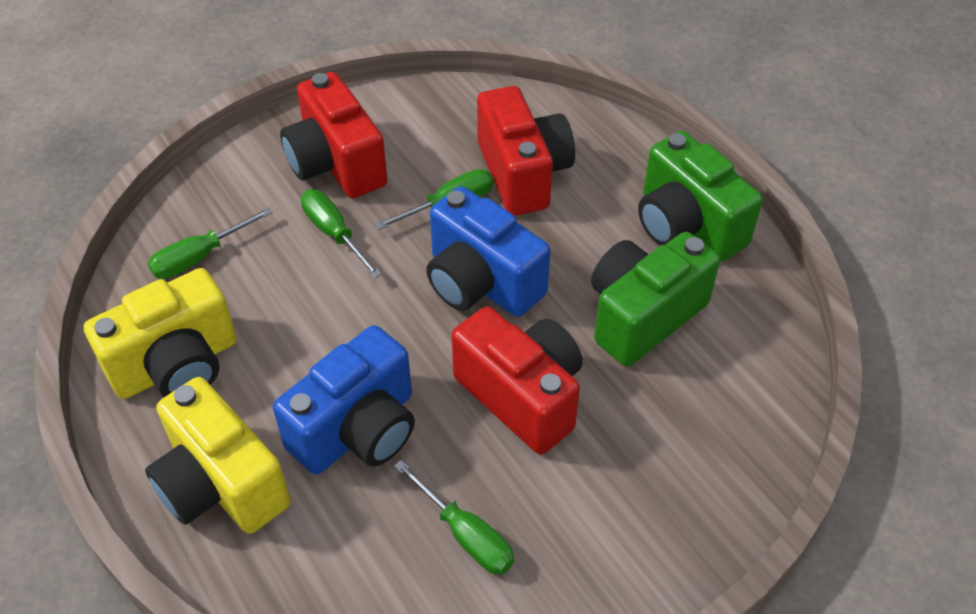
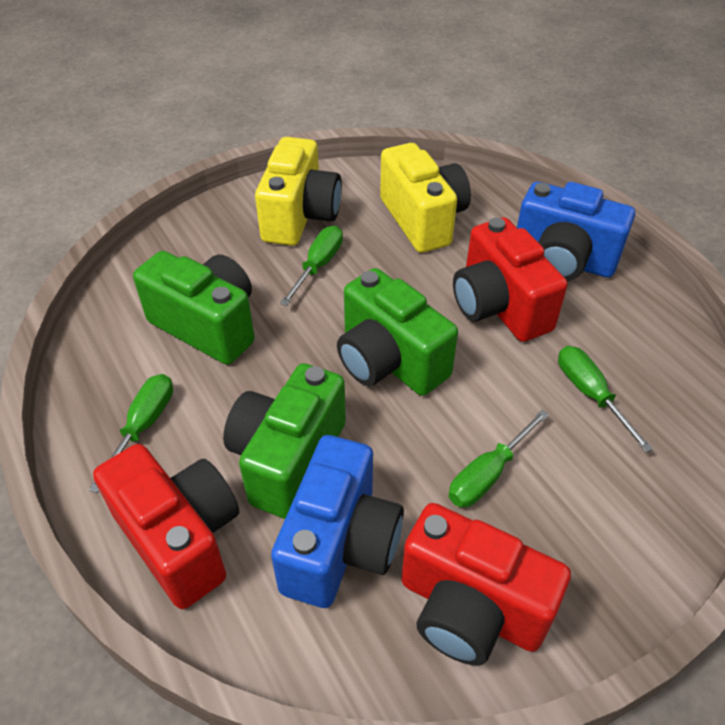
green camera: 2 -> 3

